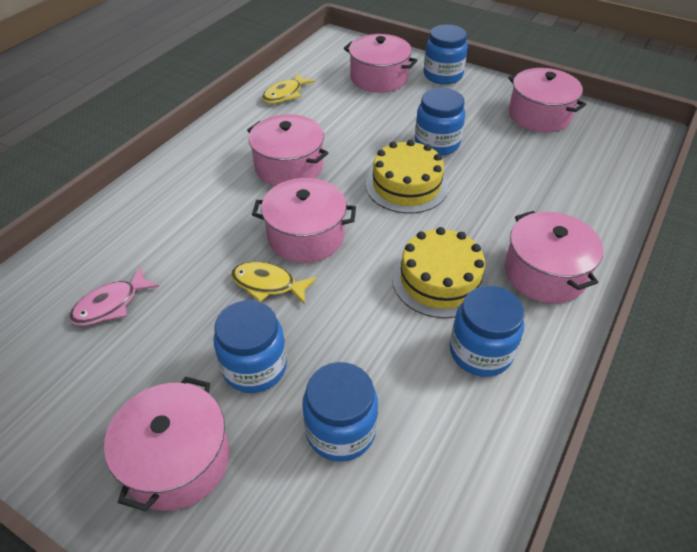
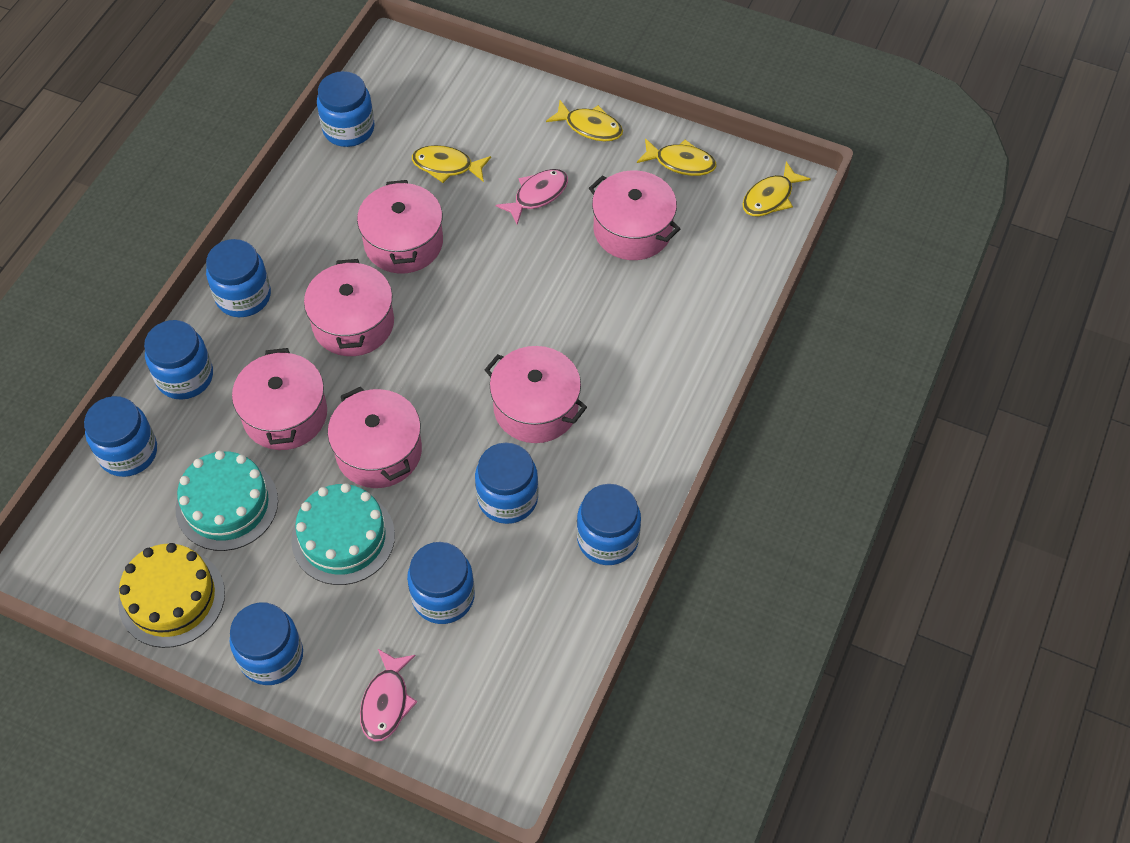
blue jar: 5 -> 8
pink fish: 1 -> 2
turquoise cake: 0 -> 2
yellow cake: 2 -> 1
yellow fish: 2 -> 4

